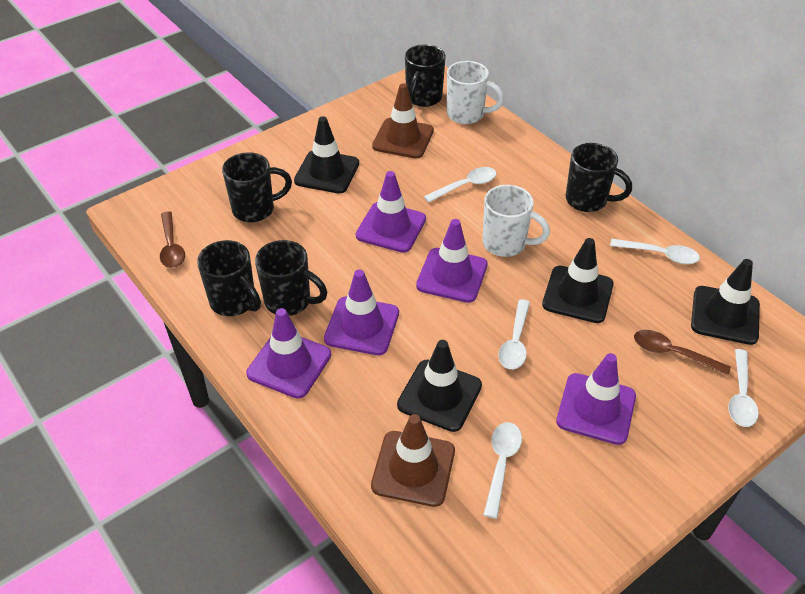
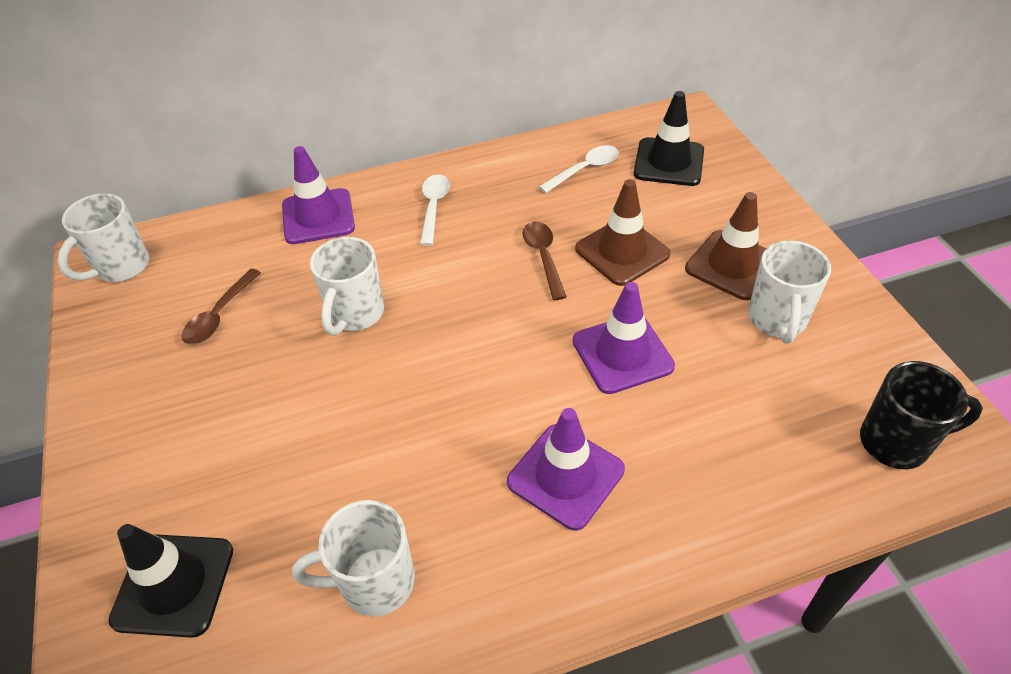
black mug: 5 -> 1
black traffic cone: 4 -> 2
purple traffic cone: 5 -> 3
white mug: 2 -> 4
white spoon: 5 -> 2

